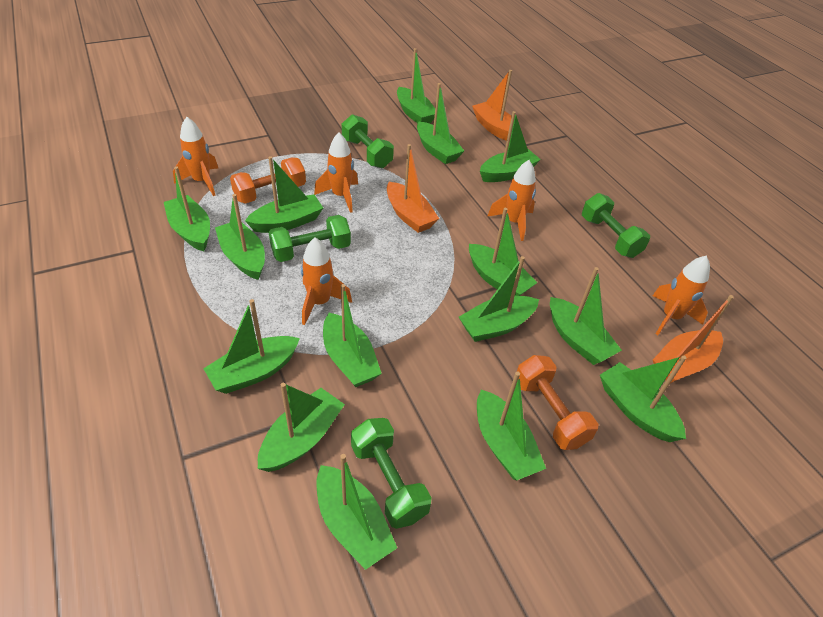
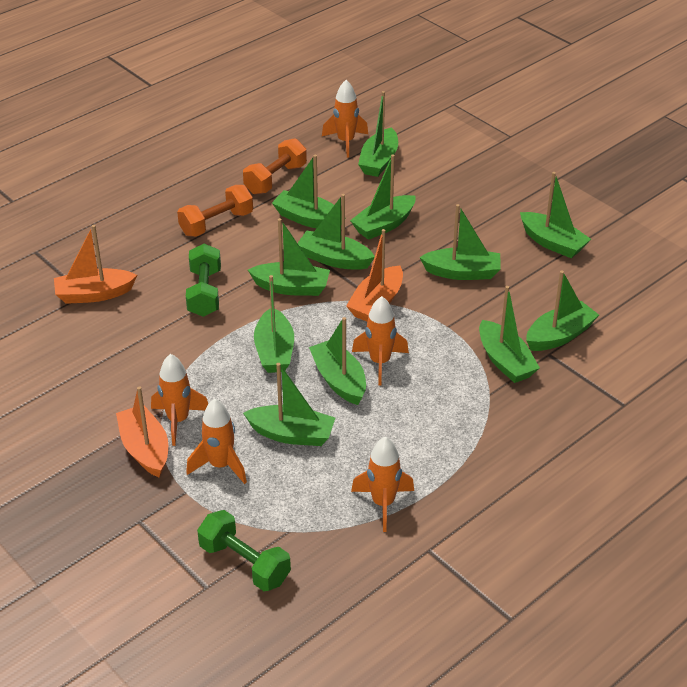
green boat: 15 -> 12
green dumbbell: 4 -> 2

